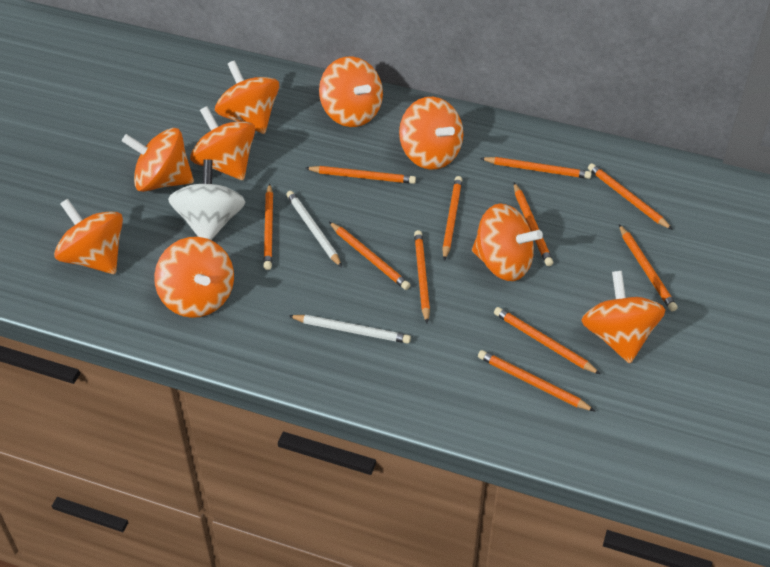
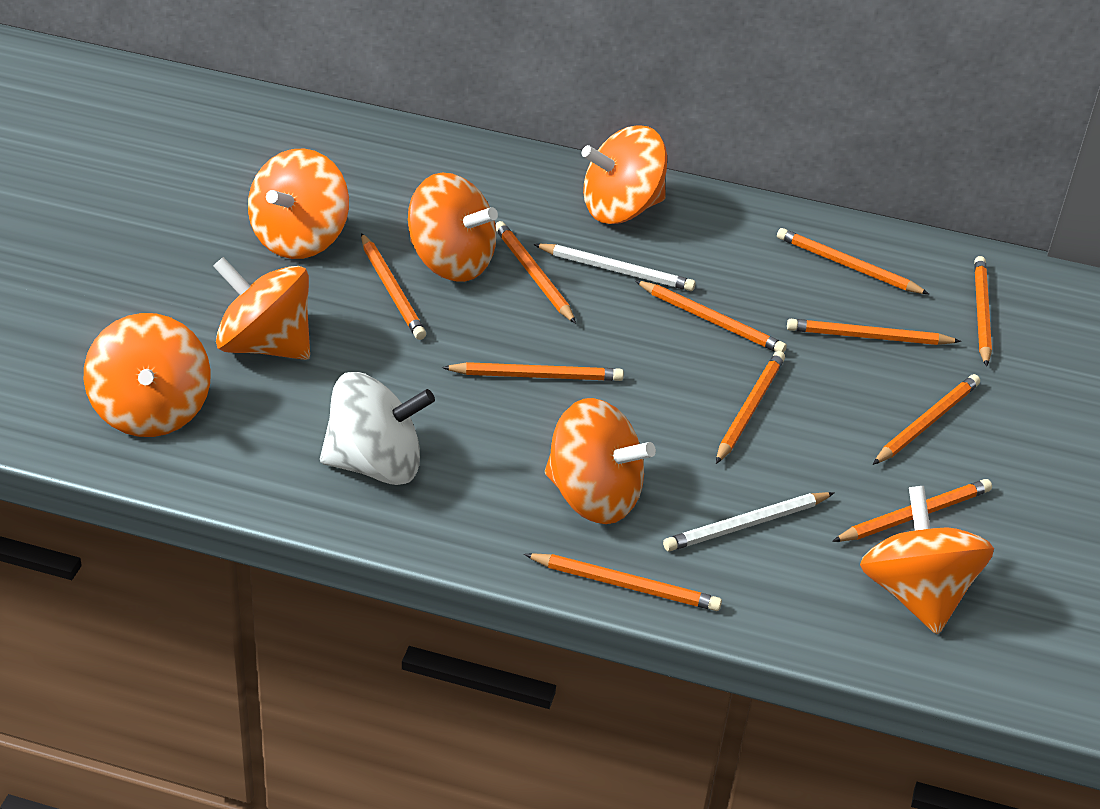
orange spinning top: 9 -> 7

